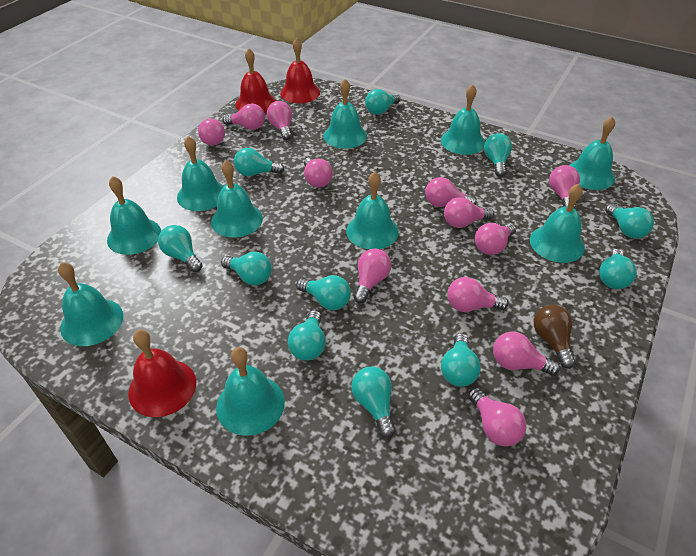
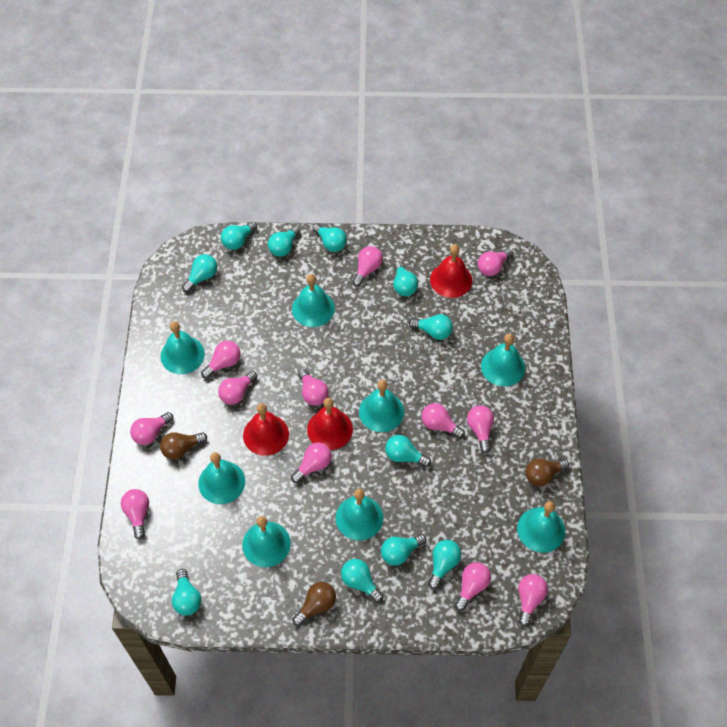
brown light bulb: 1 -> 3
turquoise bell: 10 -> 8

